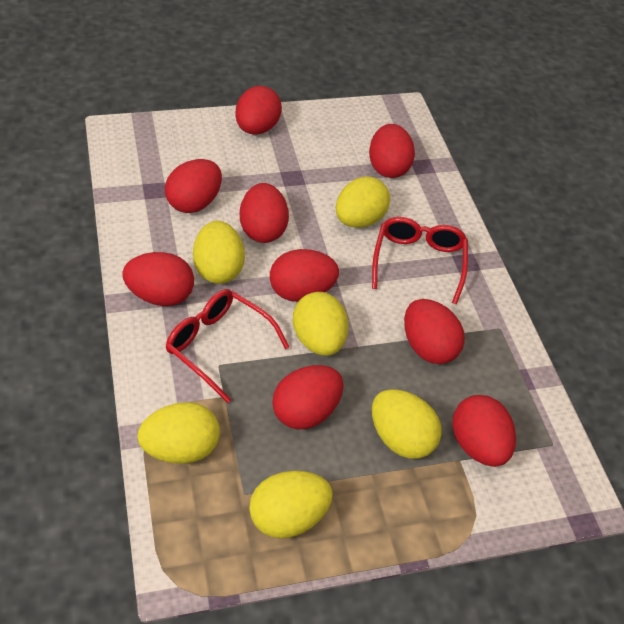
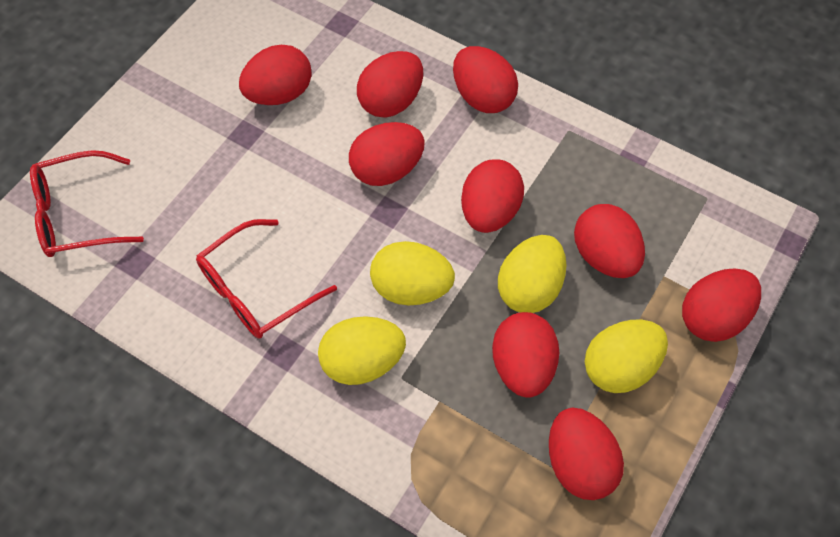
yellow egg: 6 -> 4

